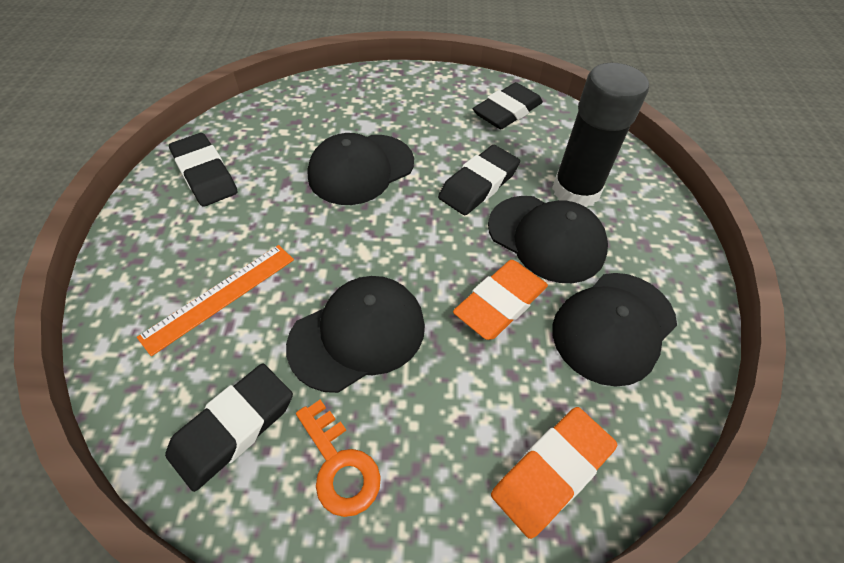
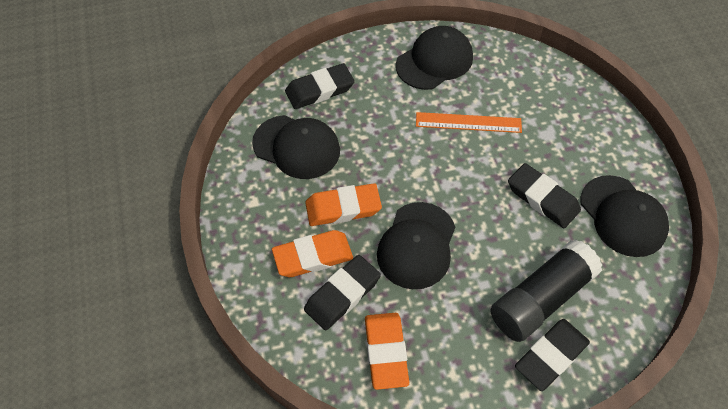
orange eraser: 2 -> 3
orange key: 1 -> 0

